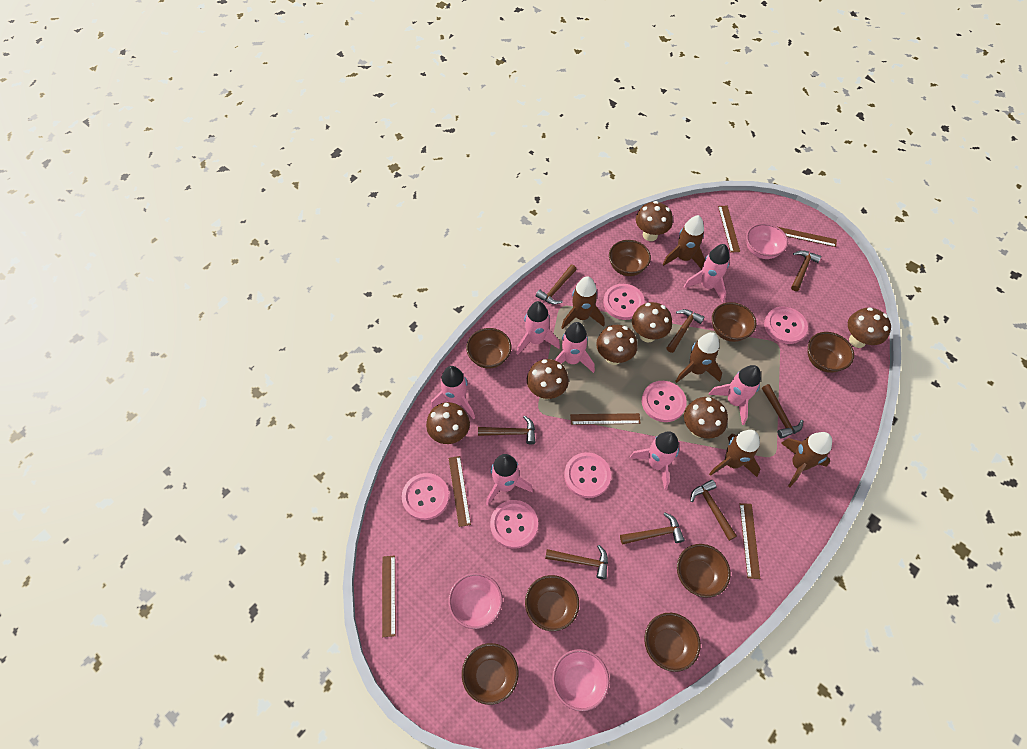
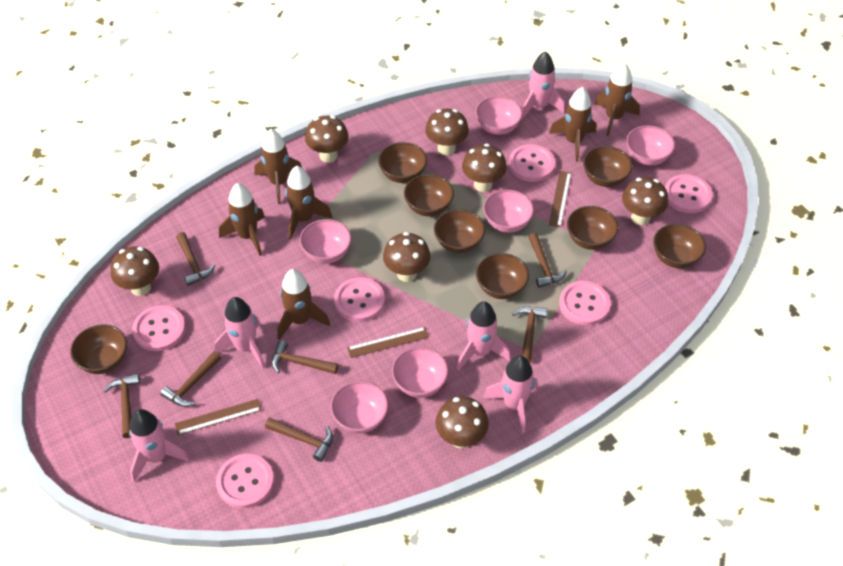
brown hammer: 8 -> 7
brown rocket: 5 -> 6
brown ruler: 6 -> 3
pink bowl: 3 -> 6
pink rocket: 7 -> 5

